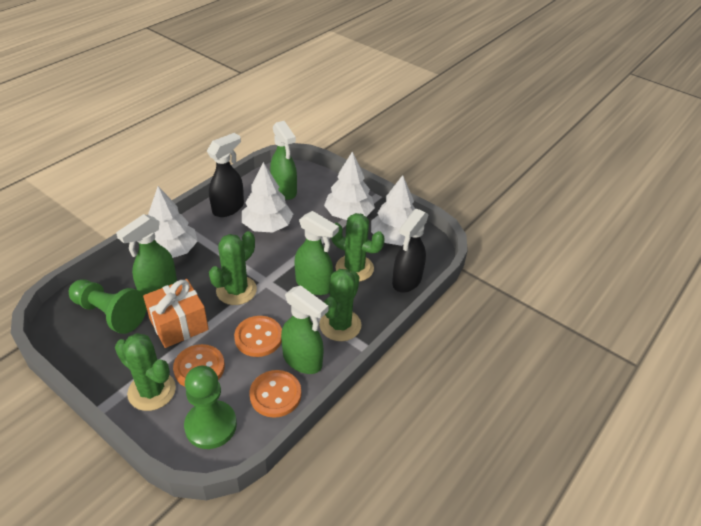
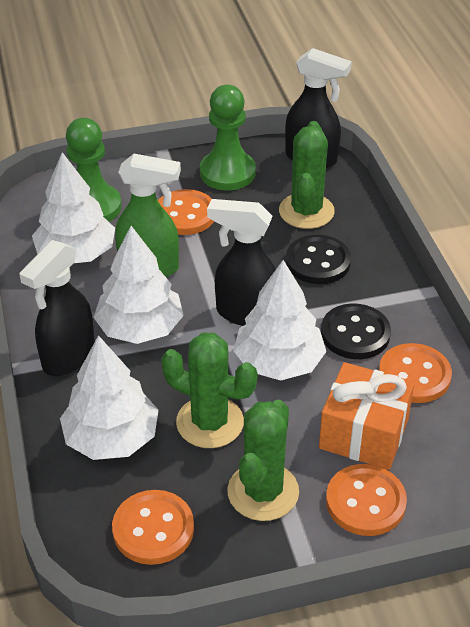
black button: 0 -> 2
black spray bottle: 2 -> 3
green cactus: 4 -> 3
green spray bottle: 4 -> 1
orange button: 3 -> 4

